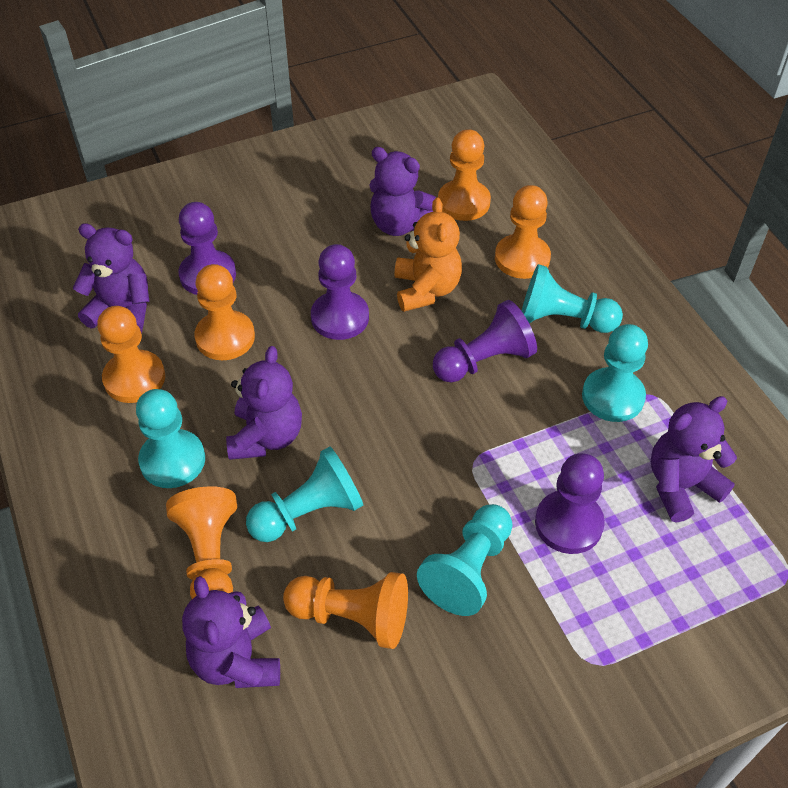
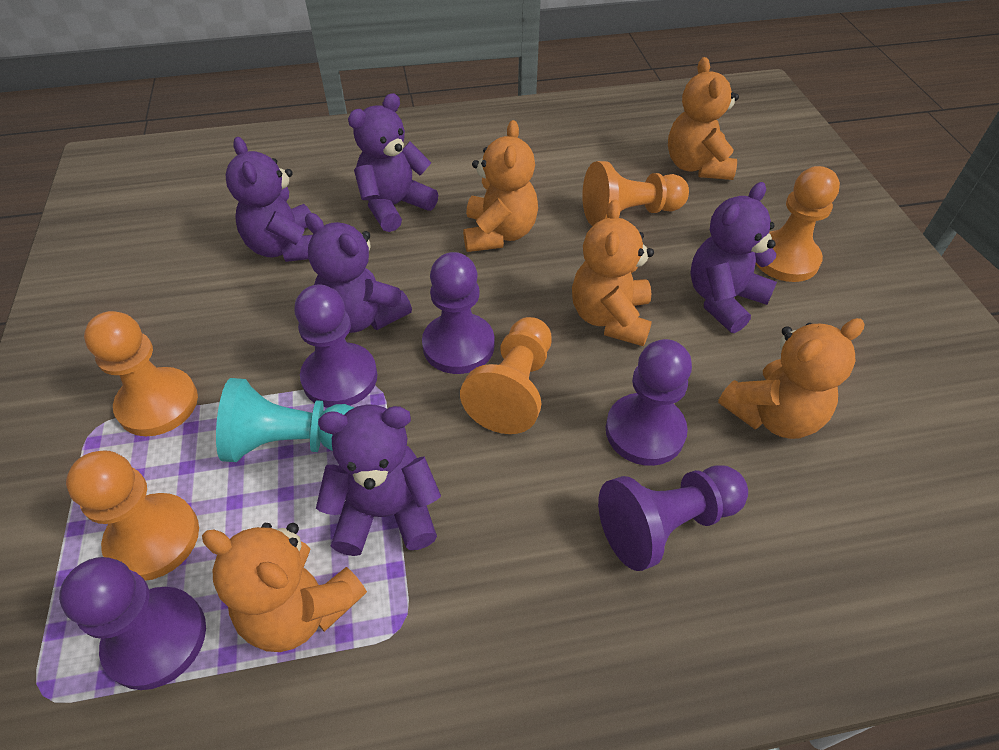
orange pawn: 6 -> 5
orange teddy bear: 1 -> 5
purple pawn: 4 -> 5
turquoise pawn: 5 -> 1

